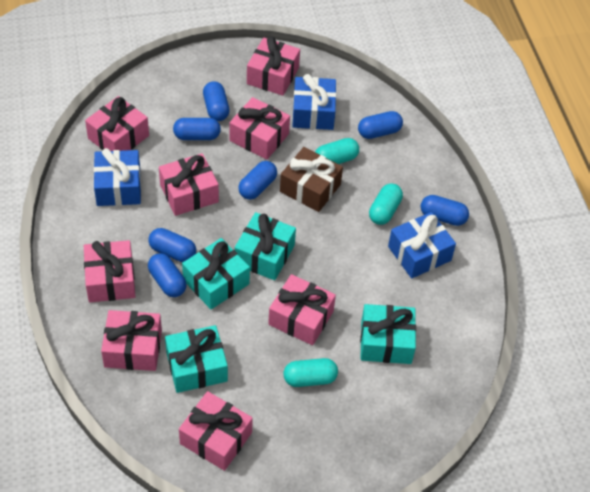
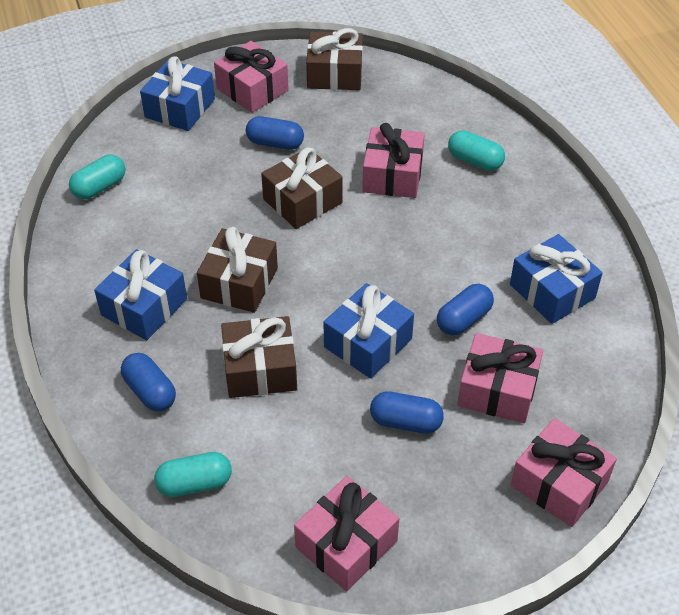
blue capsule: 7 -> 4
blue gift: 3 -> 4
brown gift: 1 -> 4
pink gift: 8 -> 5
turquoise gift: 4 -> 0

